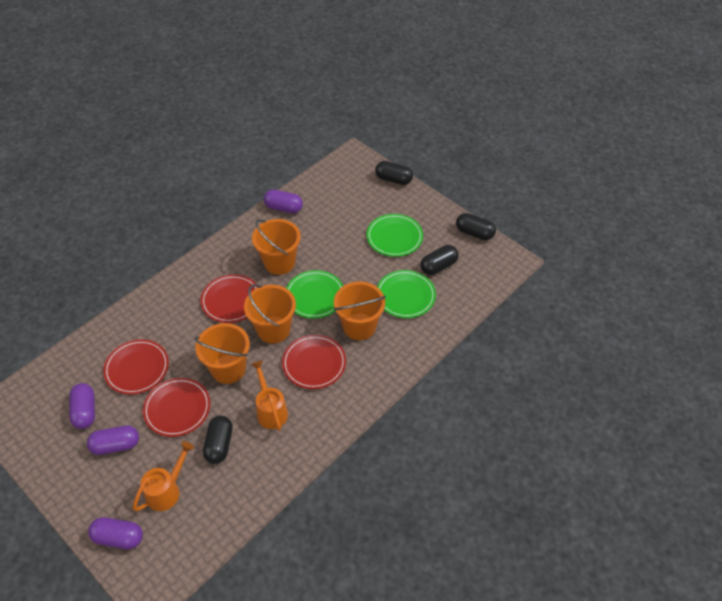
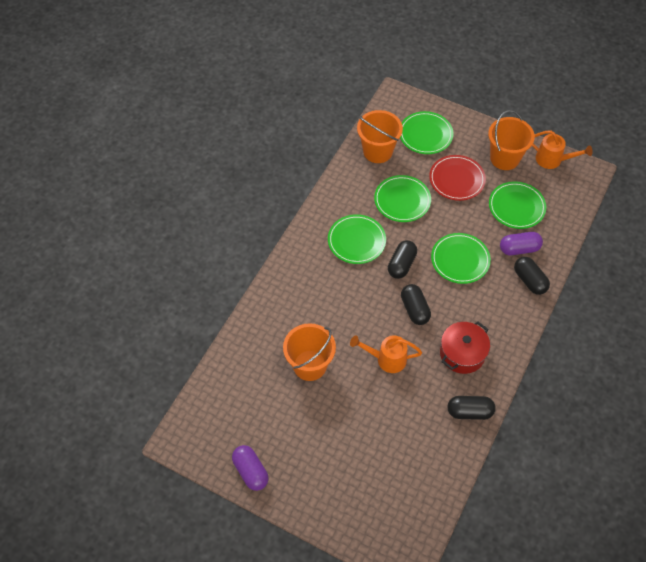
green plate: 3 -> 5
orange bucket: 4 -> 3
purple capsule: 4 -> 2
red plate: 4 -> 1
red pot: 0 -> 1

